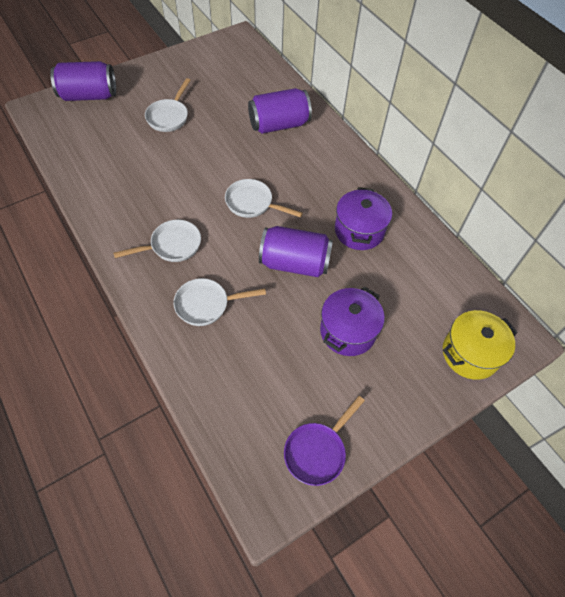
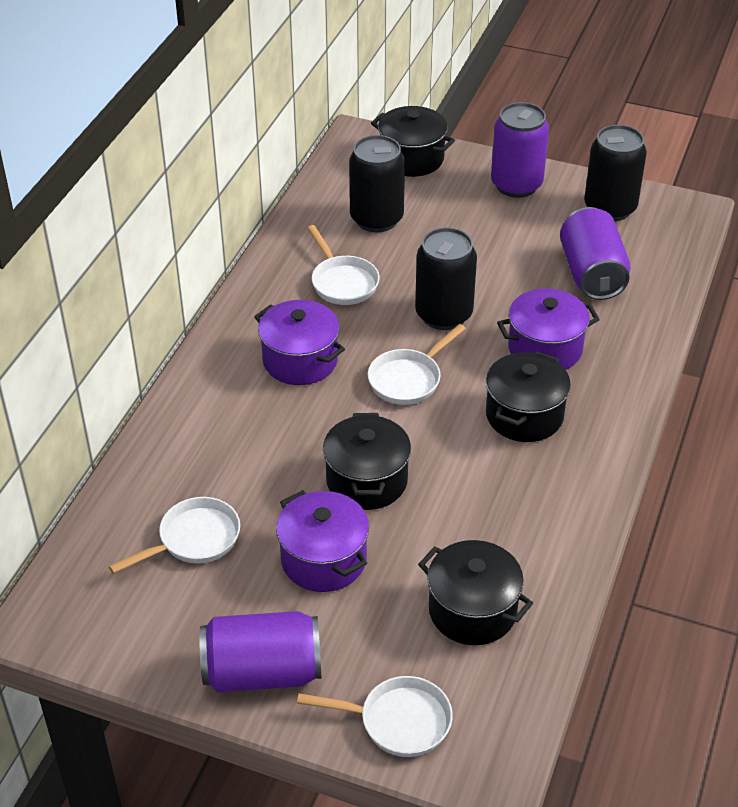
black can: 0 -> 3
black pot: 0 -> 4
purple pan: 1 -> 0
purple pot: 2 -> 3
yellow pot: 1 -> 0

